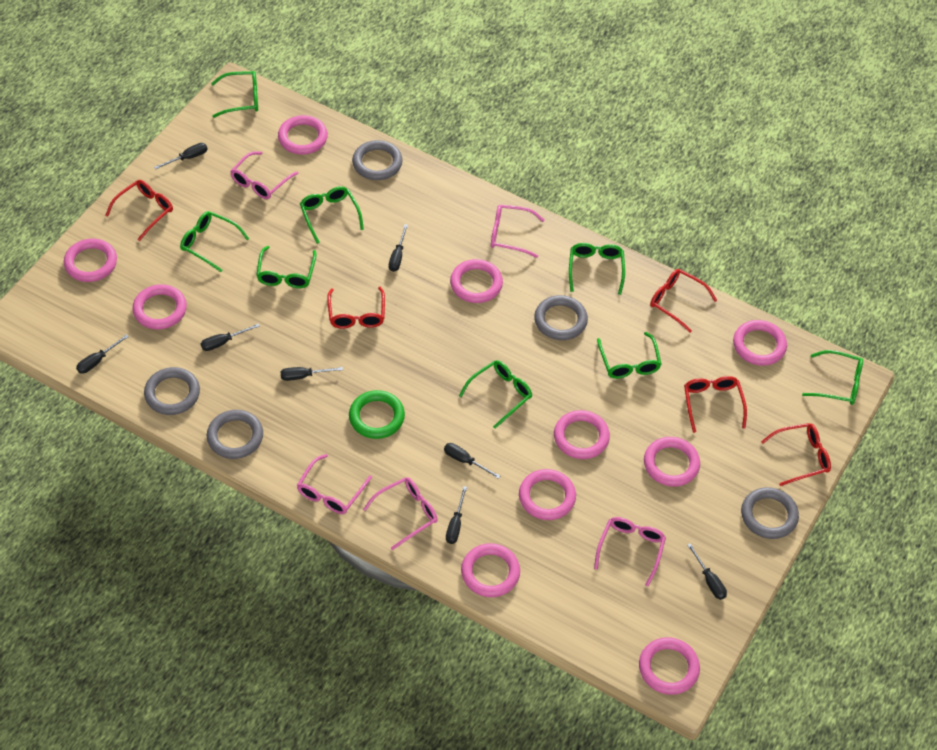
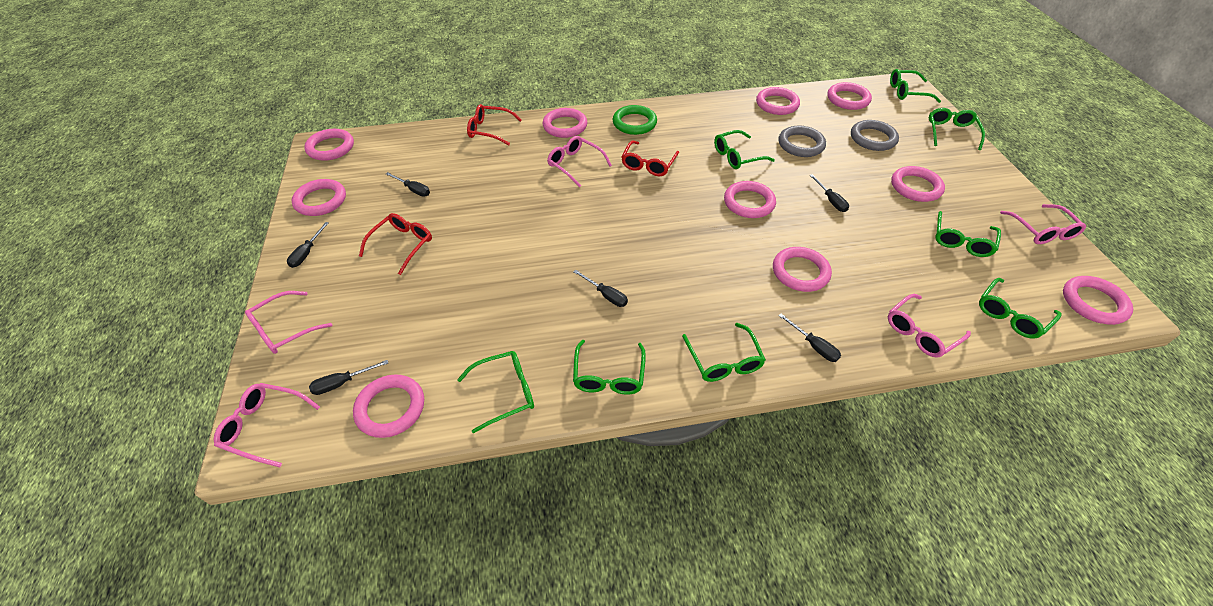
black screwdriver: 8 -> 6
grey ring: 5 -> 2
red glasses: 5 -> 3

